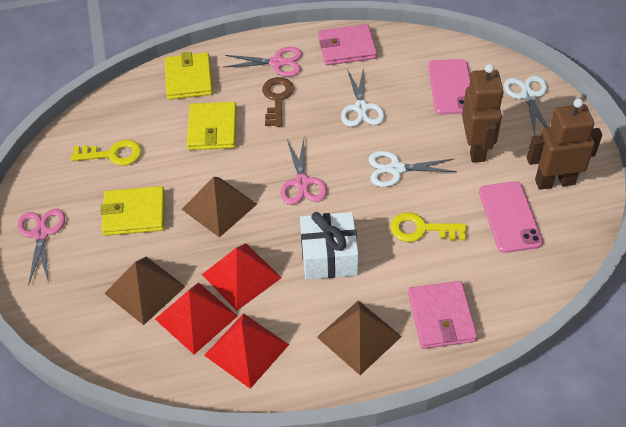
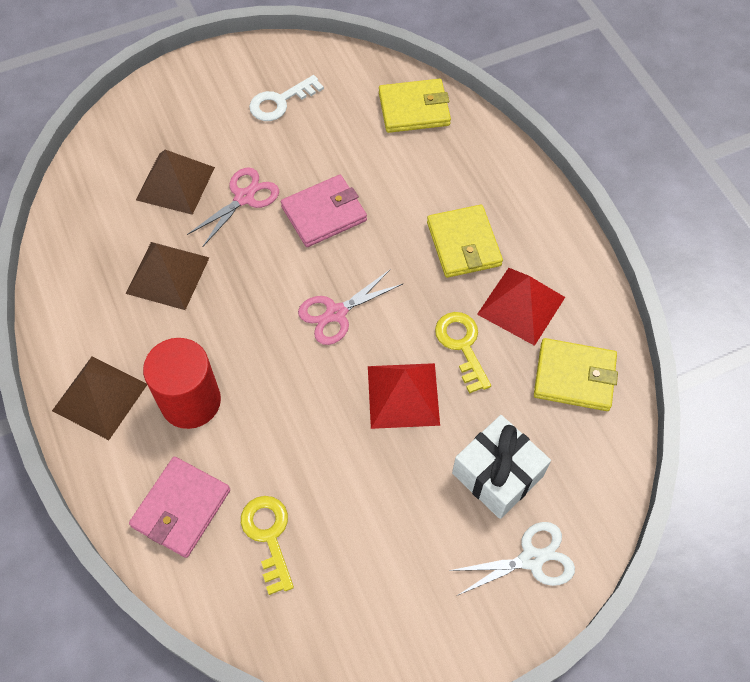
brown key: 1 -> 0
brown robot: 2 -> 0
pink phone: 2 -> 0
pink scissors: 3 -> 2
red cylinder: 0 -> 1
red pyramid: 3 -> 2
white key: 0 -> 1
white scissors: 3 -> 1

